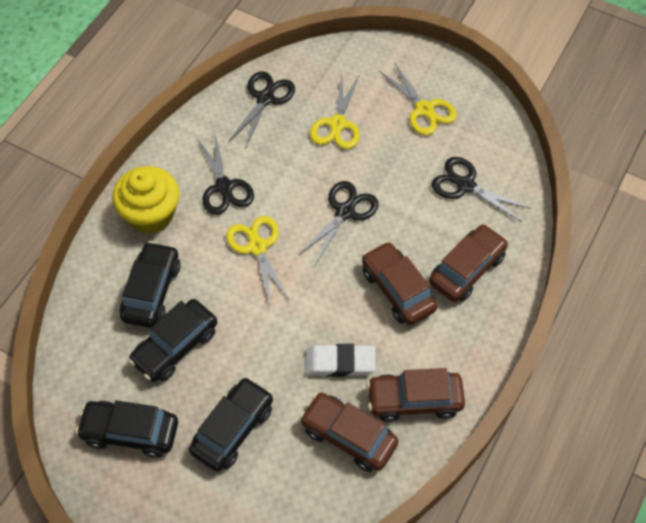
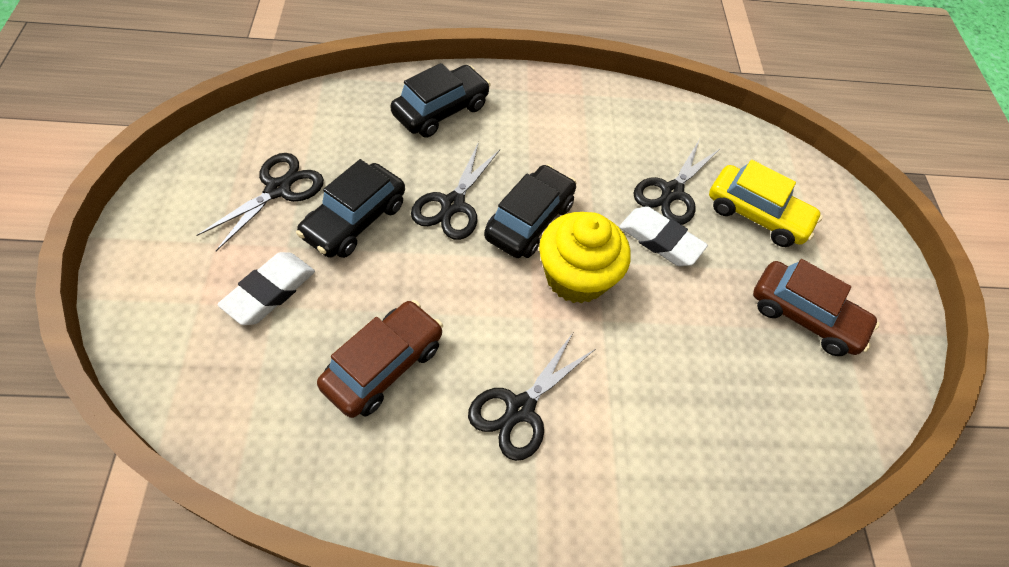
black car: 4 -> 3
brown car: 4 -> 2
white eraser: 1 -> 2
yellow car: 0 -> 1
yellow scissors: 3 -> 0

